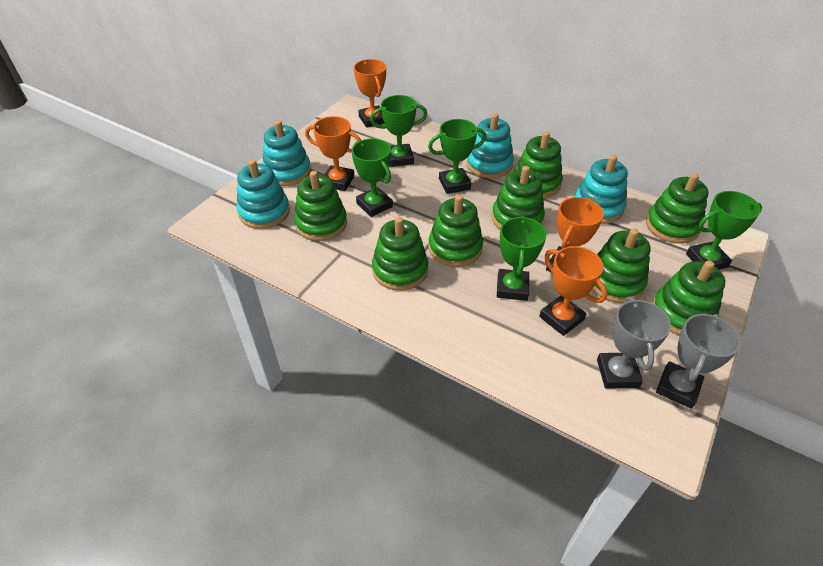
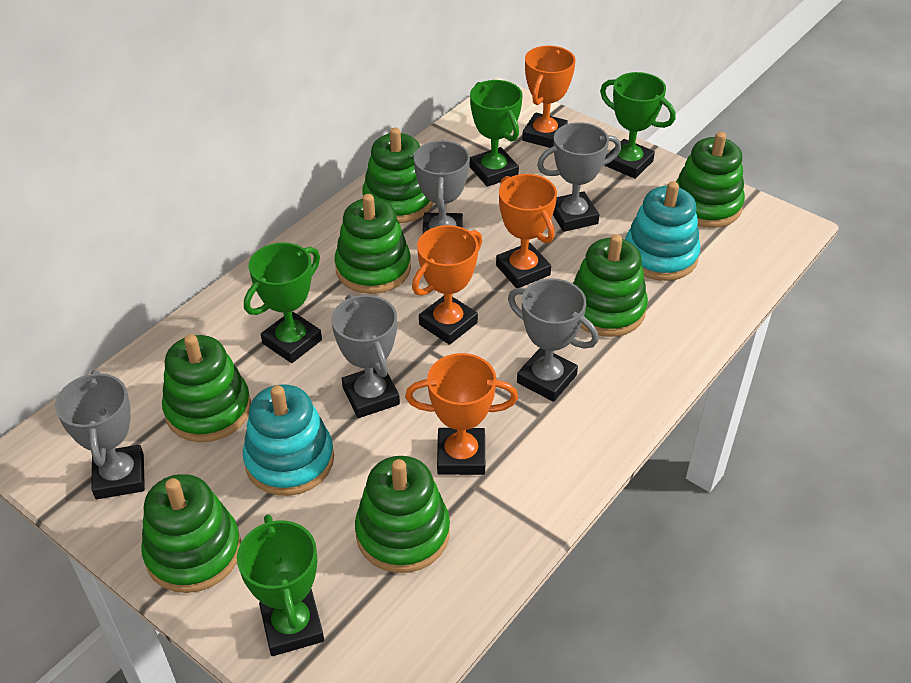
green stacking toy: 8 -> 7
green trophy: 5 -> 4
grey trophy: 2 -> 5
turquoise stacking toy: 4 -> 2

